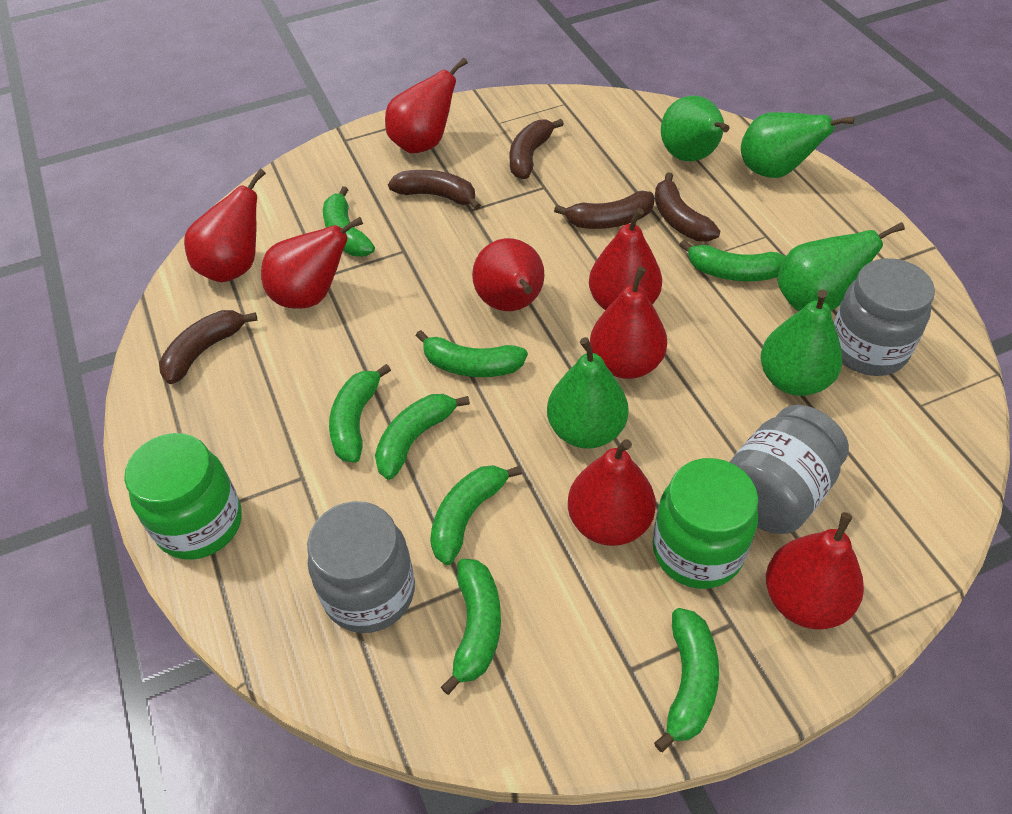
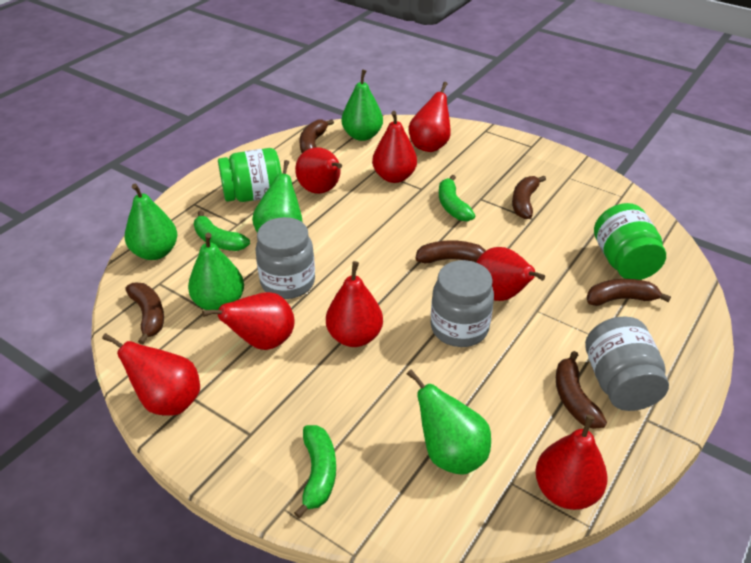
brown banana: 5 -> 6
green banana: 8 -> 3

